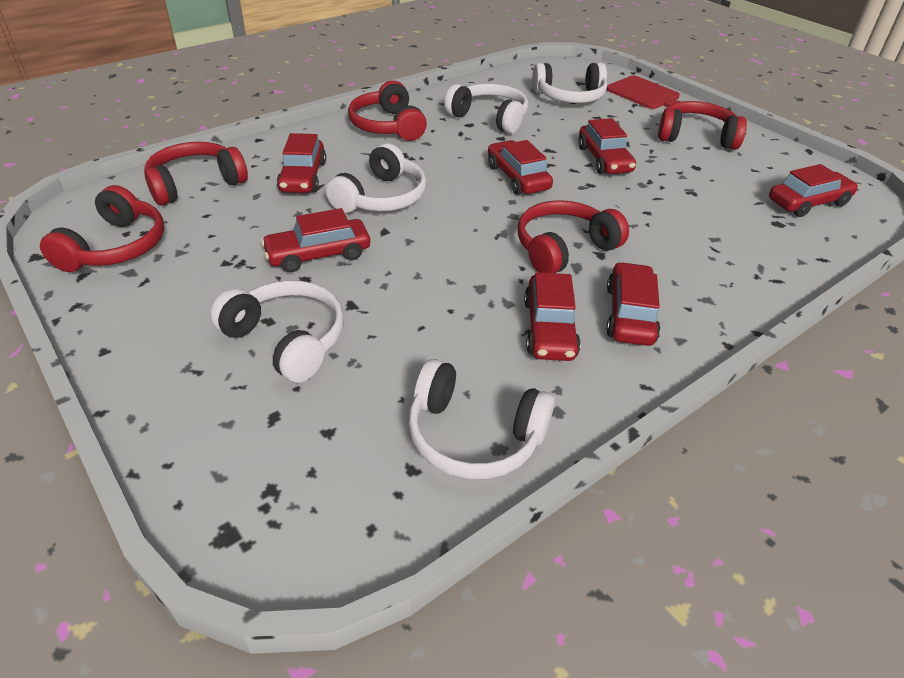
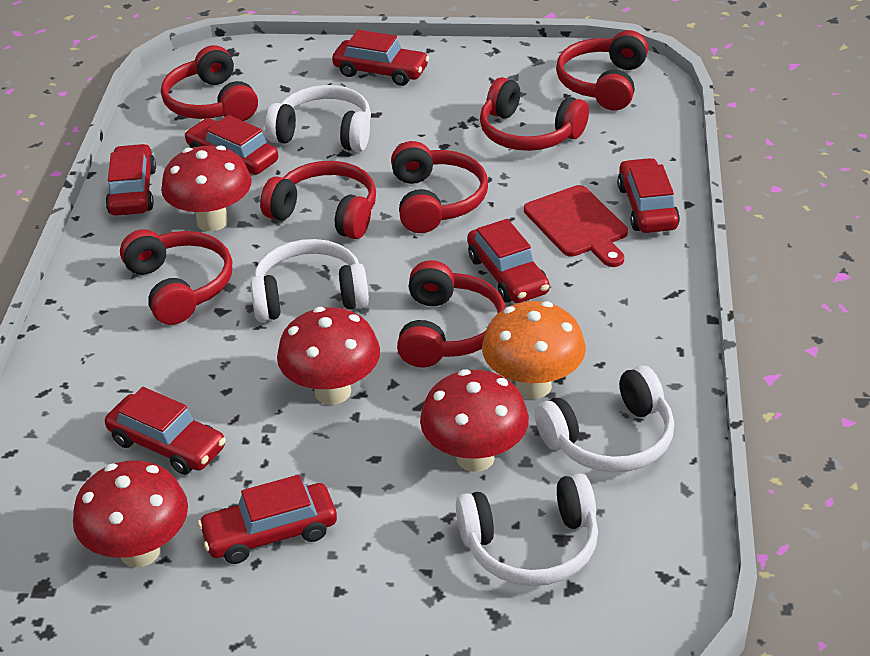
orange mushroom: 0 -> 1
red headphones: 5 -> 7
red mushroom: 0 -> 4
white headphones: 5 -> 4

